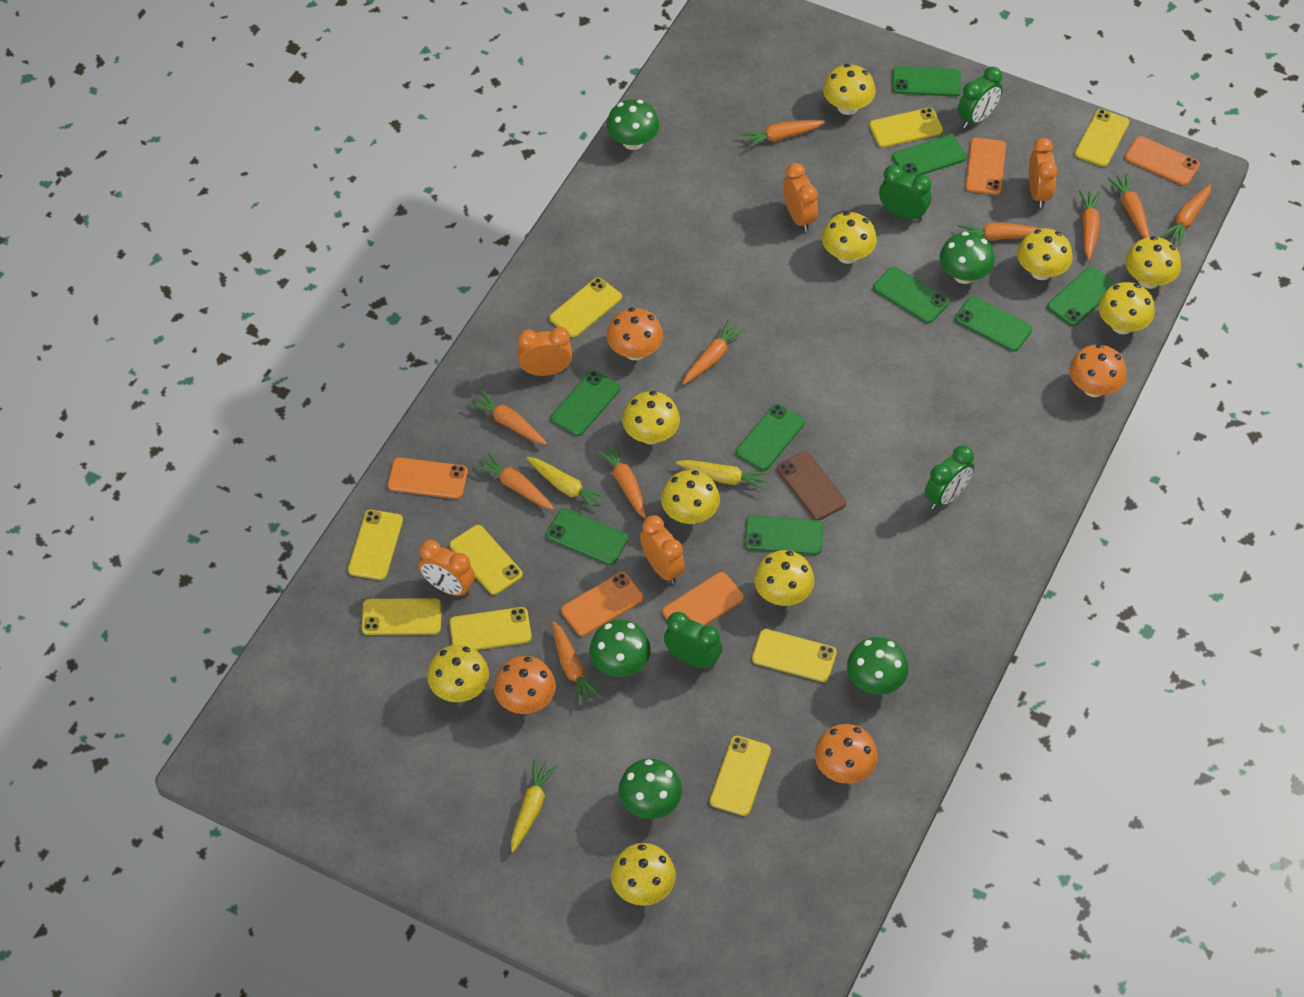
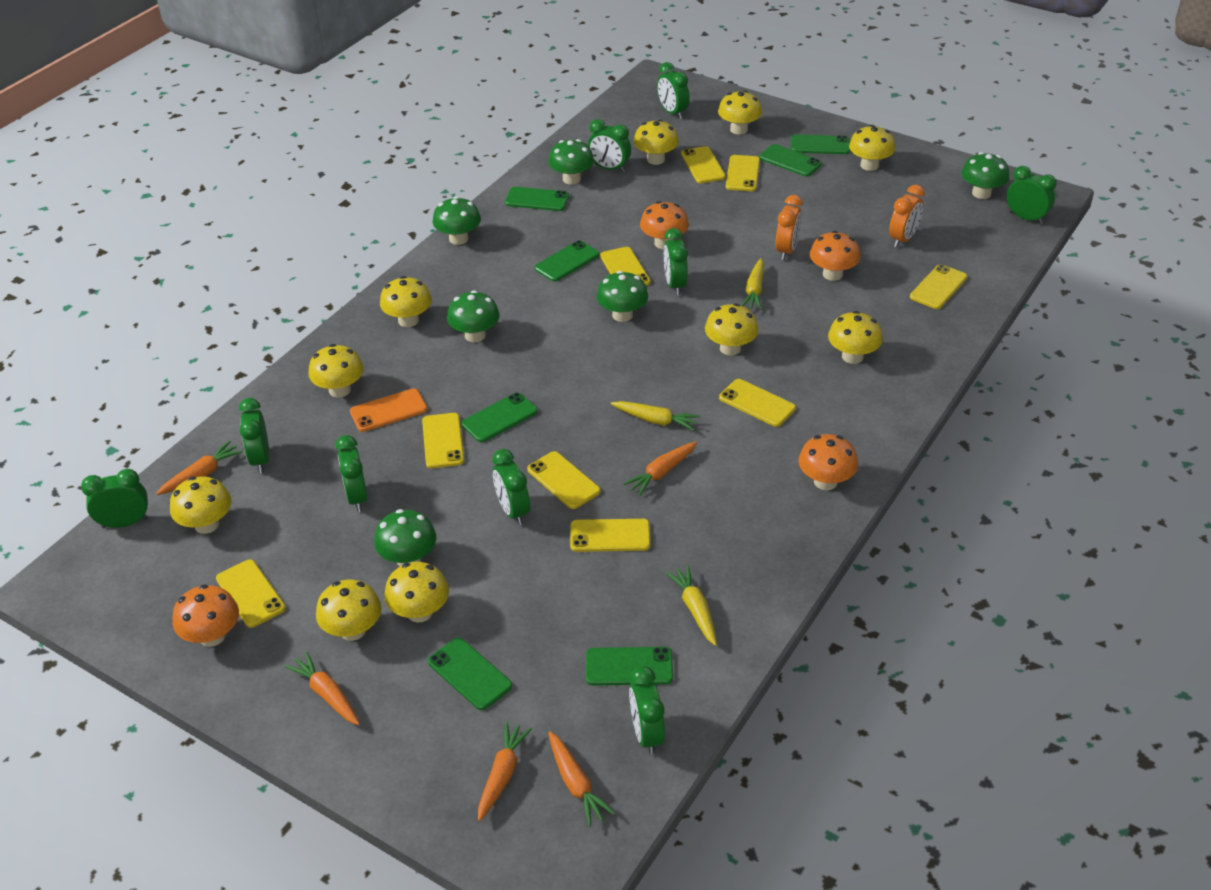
brown phone: 1 -> 0
green clock: 4 -> 9
green mushroom: 5 -> 6
green phone: 9 -> 7
orange carrot: 10 -> 5
orange clock: 5 -> 2
orange phone: 5 -> 1

